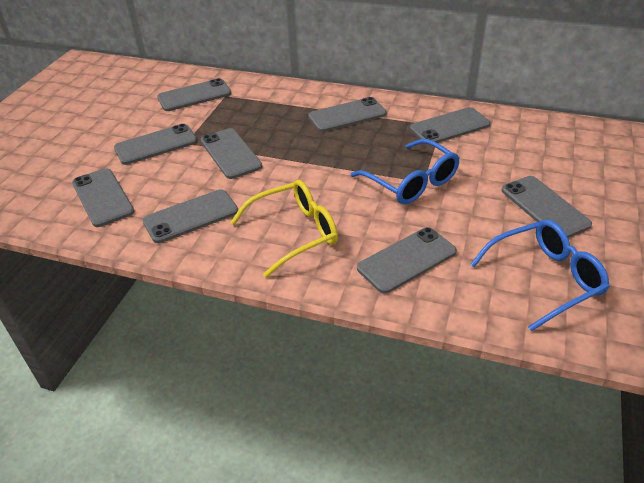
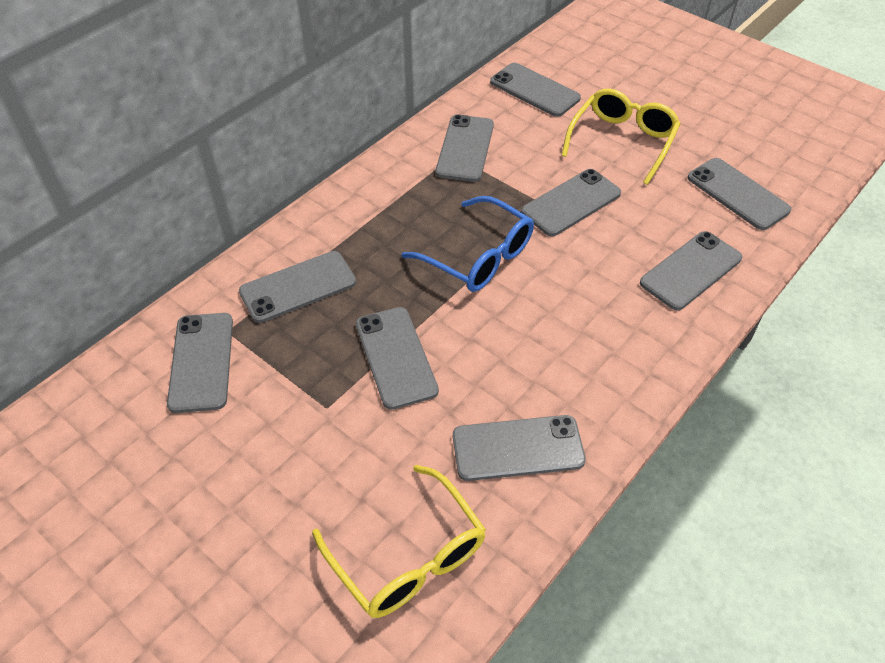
blue glasses: 2 -> 1
yellow glasses: 1 -> 2

